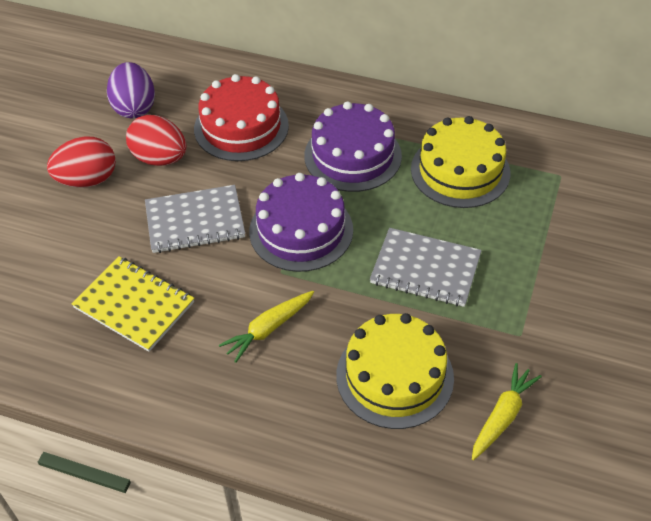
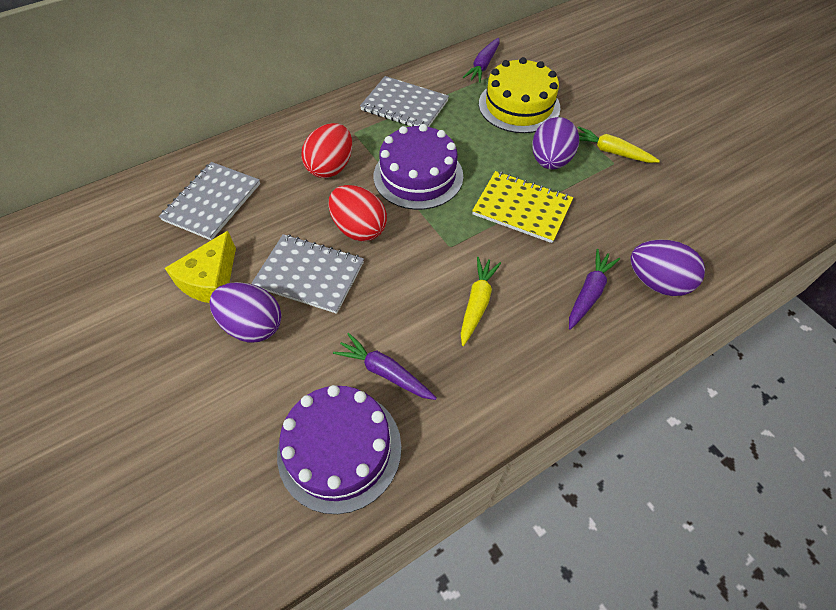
grey notebook: 2 -> 3
purple carrot: 0 -> 3
purple egg: 1 -> 3
red cake: 1 -> 0
yellow cake: 2 -> 1
yellow cheese: 0 -> 1

